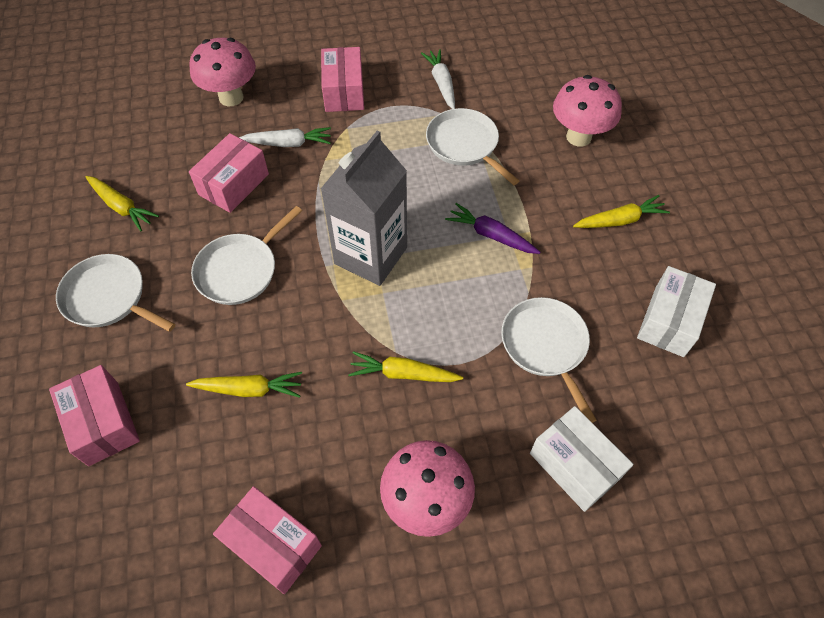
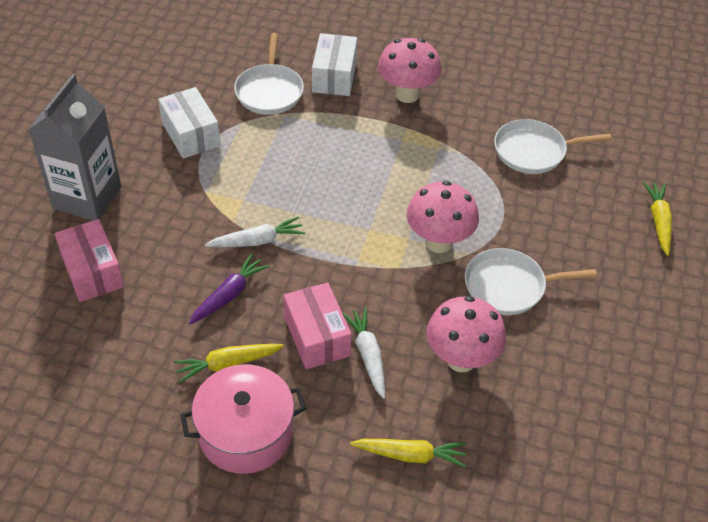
pink box: 4 -> 2
pink pot: 0 -> 1
white pan: 4 -> 3
yellow carrot: 4 -> 3

